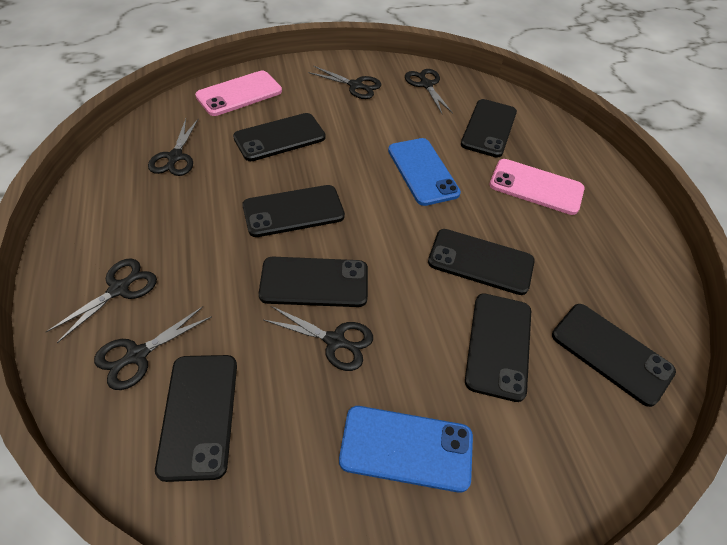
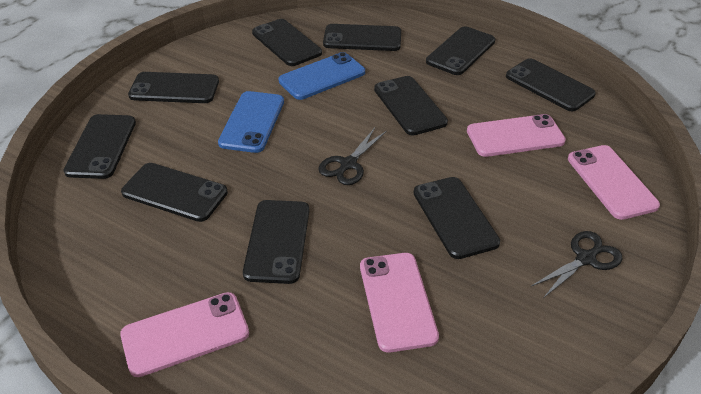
black phone: 8 -> 10
black scissors: 6 -> 2
pink phone: 2 -> 4

